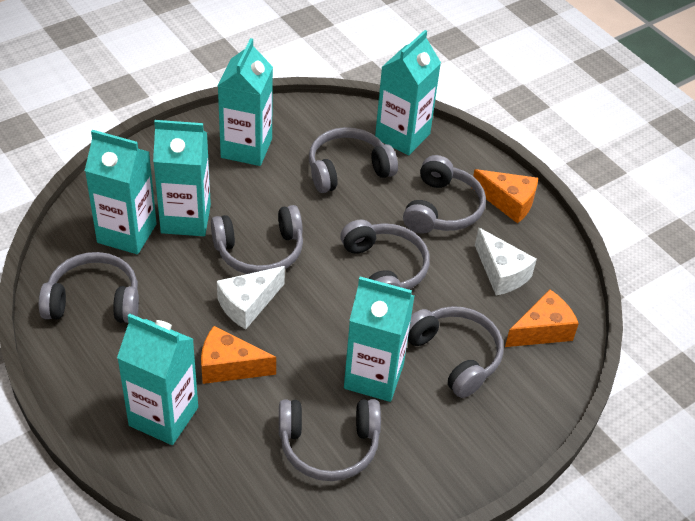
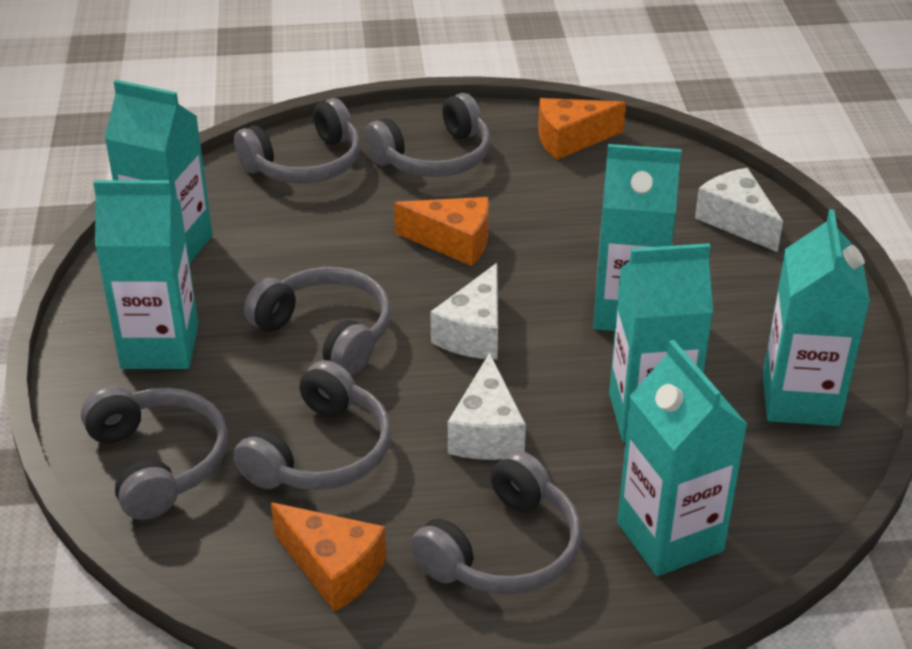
grey headphones: 7 -> 6
white cheese: 2 -> 3

